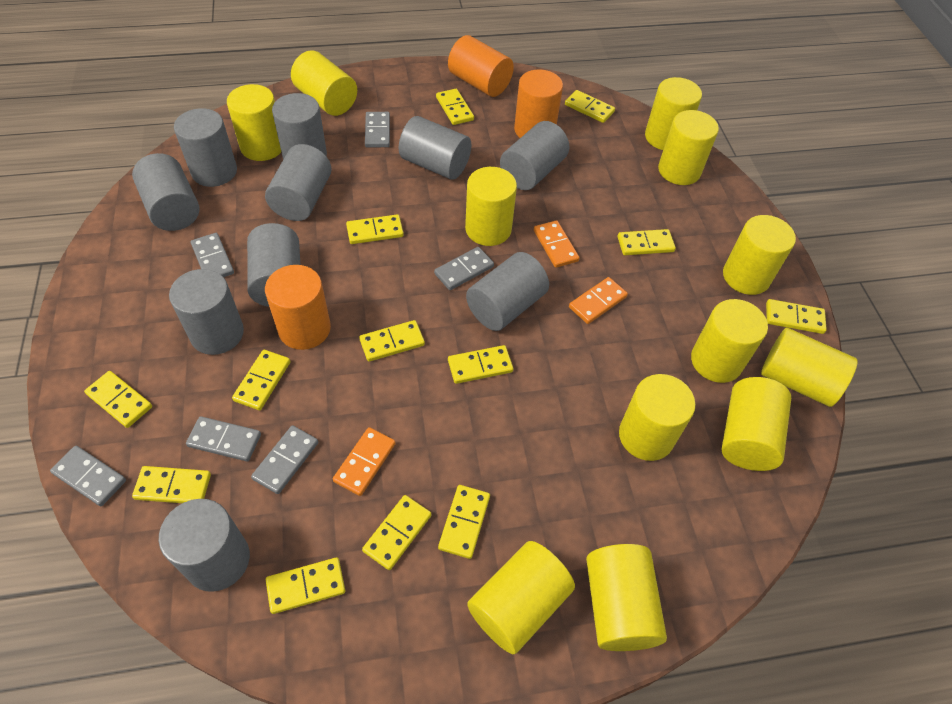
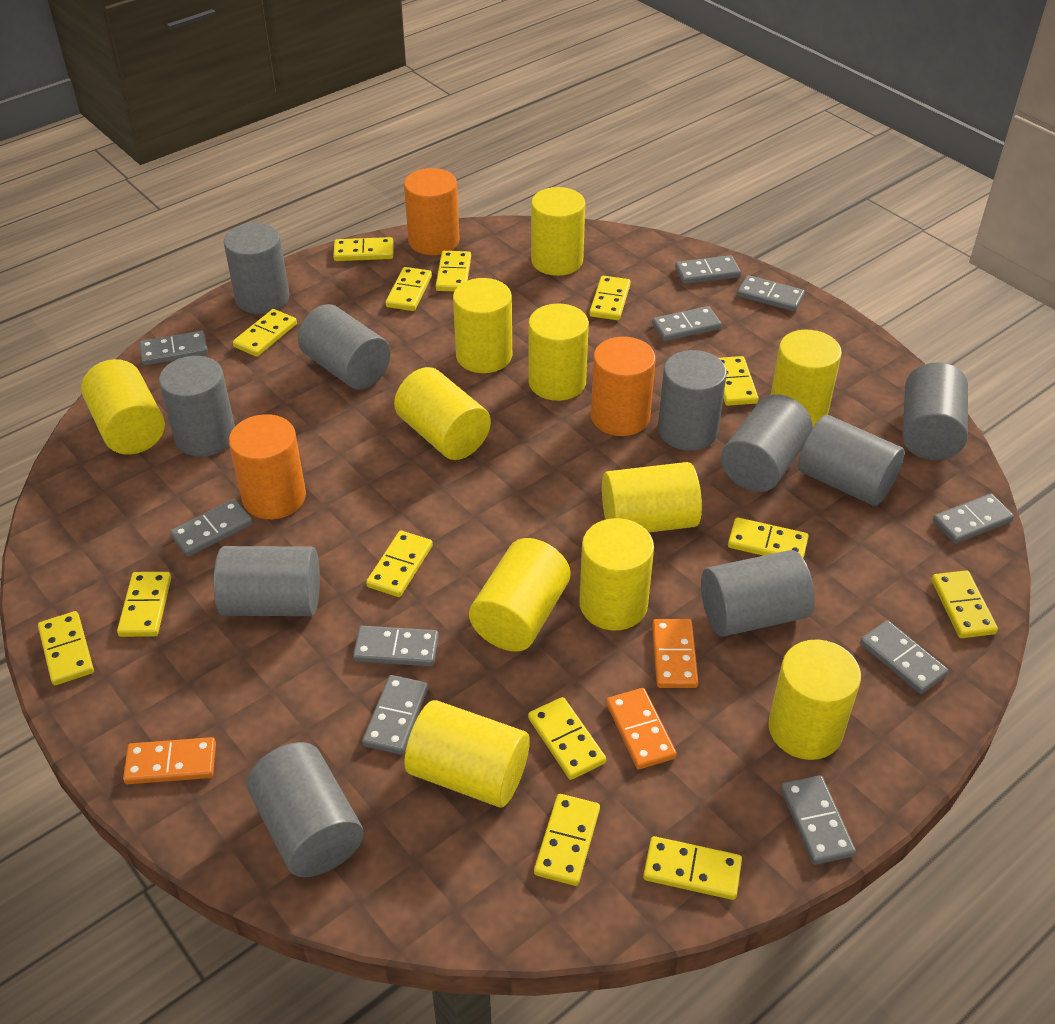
grey domino: 6 -> 10
yellow cylinder: 12 -> 11
yellow domino: 13 -> 14

